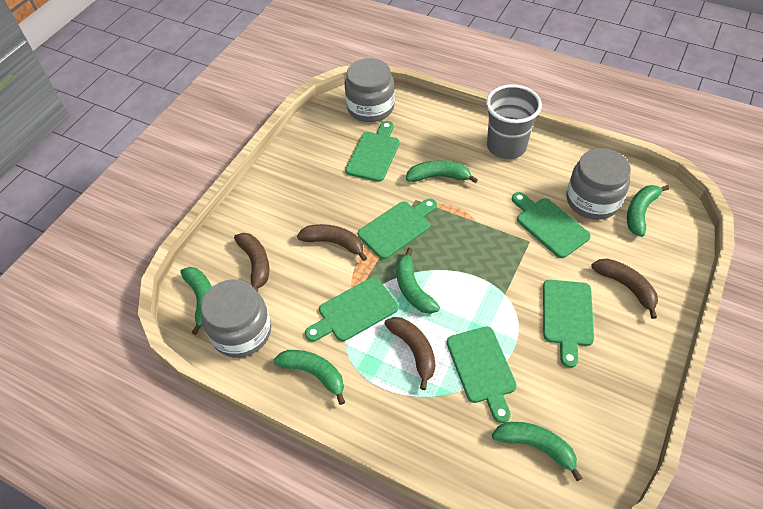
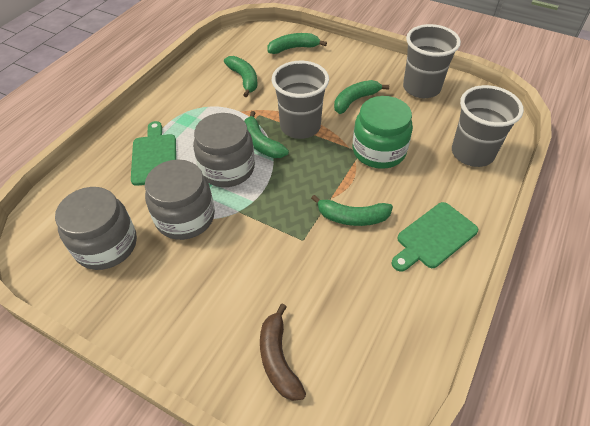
brown banana: 4 -> 1
green banana: 6 -> 5
green cutting board: 6 -> 2
green jar: 0 -> 1
grey cup: 1 -> 3

